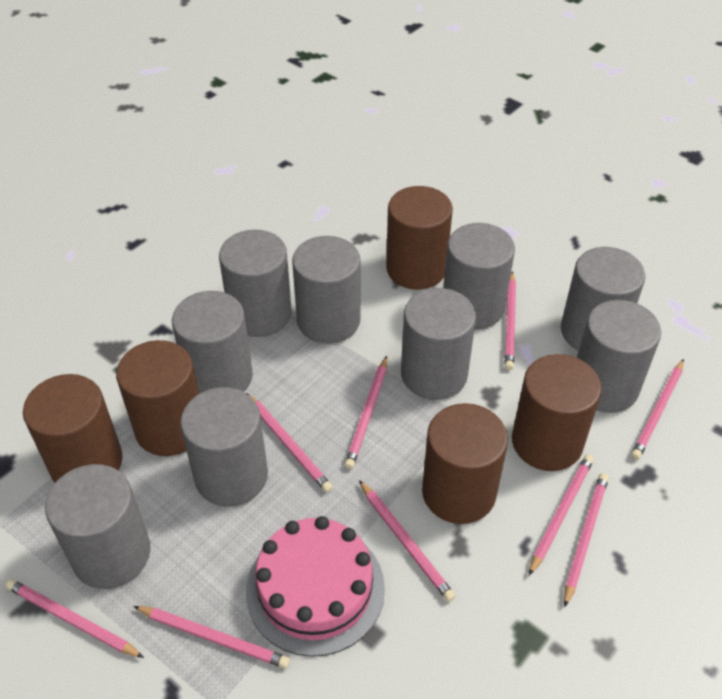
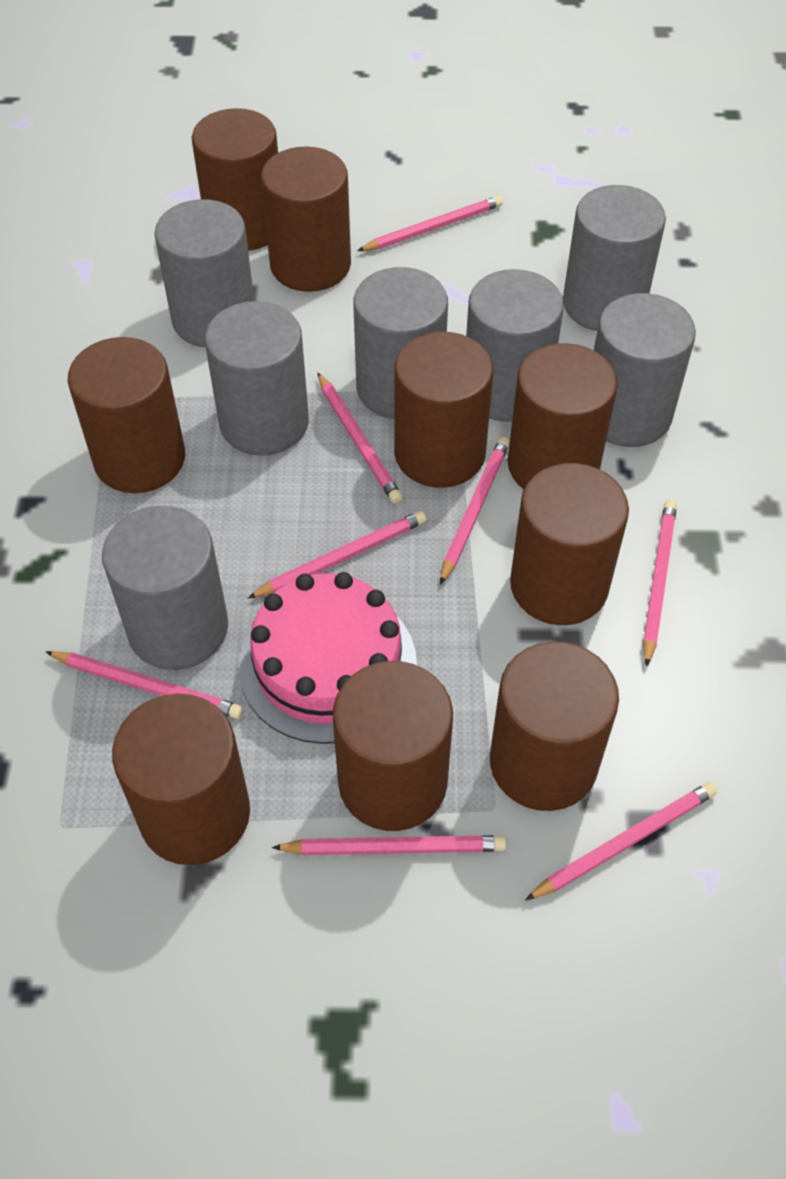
brown cylinder: 5 -> 9
grey cylinder: 9 -> 7
pink pencil: 9 -> 8

